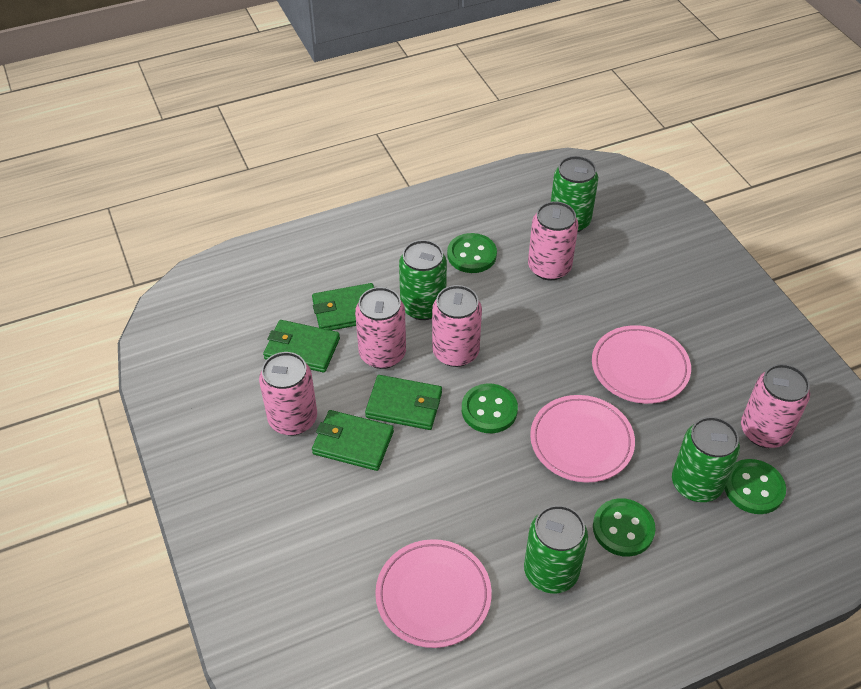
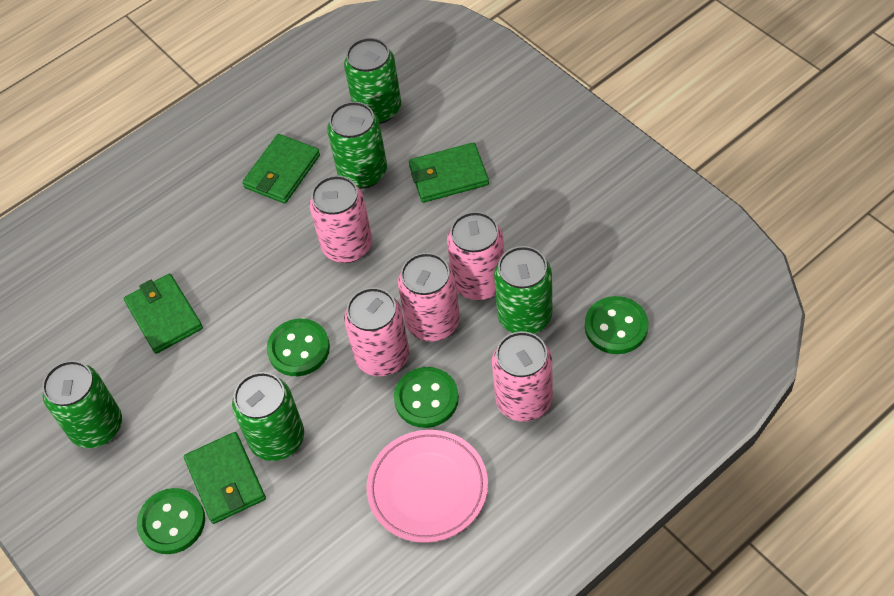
green can: 4 -> 5
pink plate: 3 -> 1

